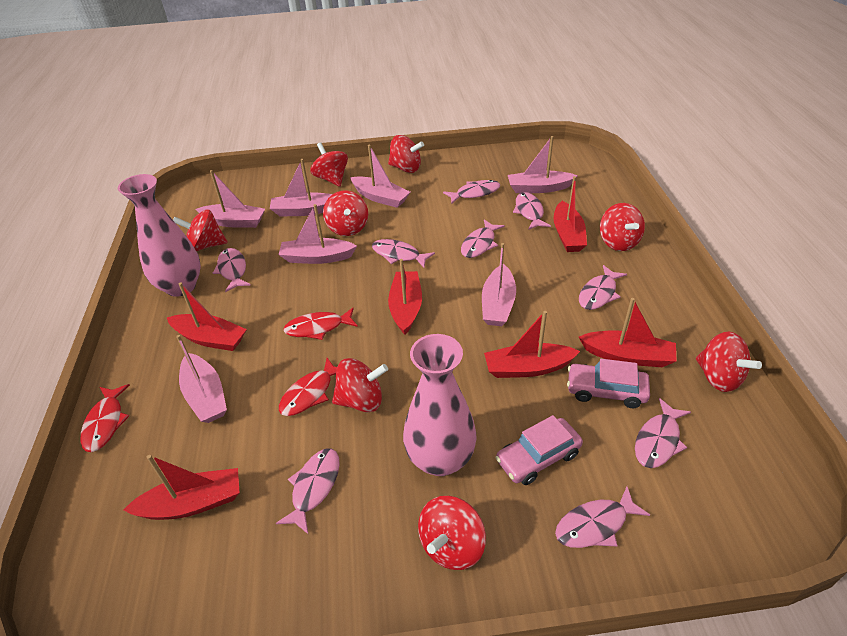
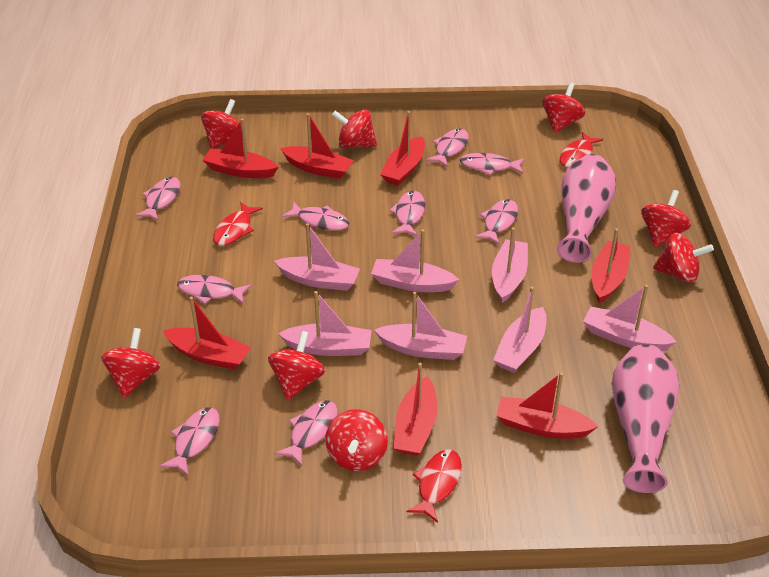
pink car: 2 -> 0
red boat: 6 -> 7

